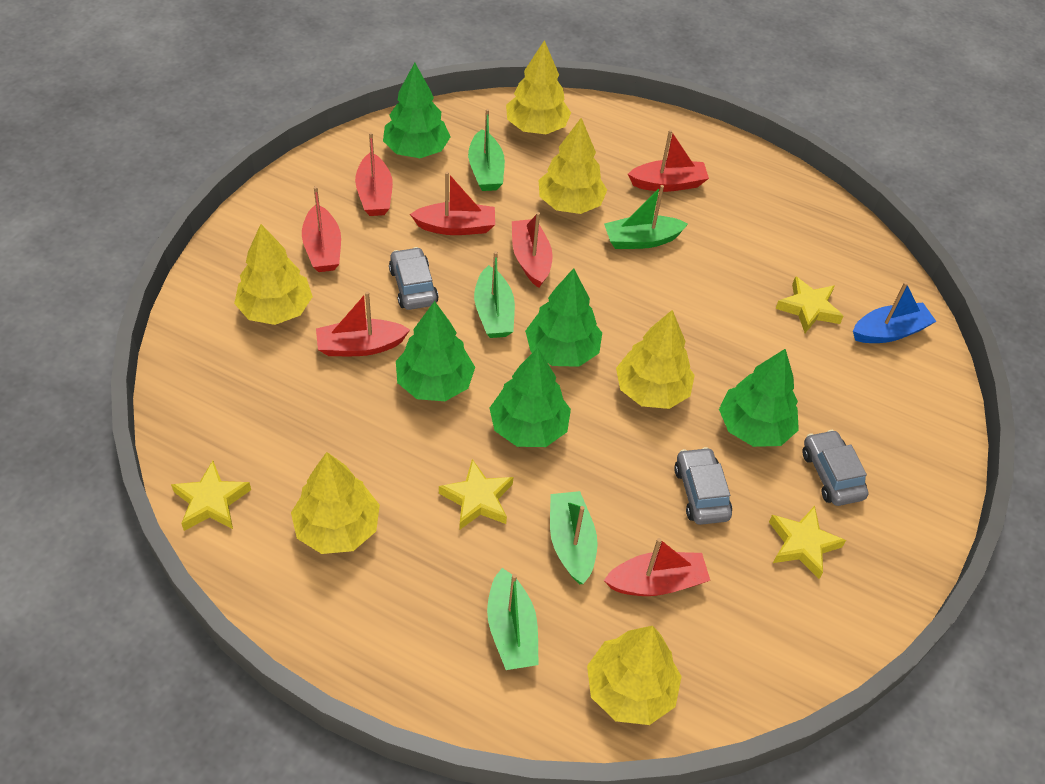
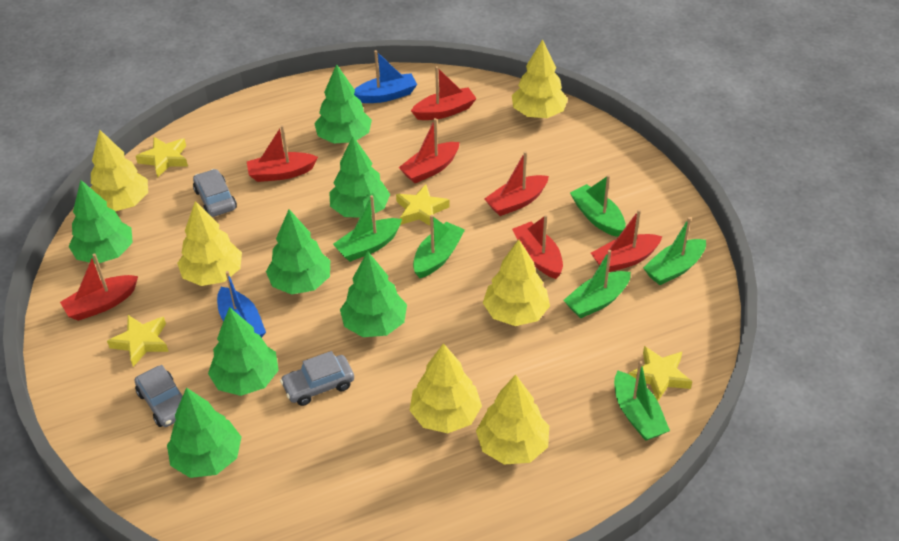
blue boat: 1 -> 2
green boat: 5 -> 6
green tree: 5 -> 7

